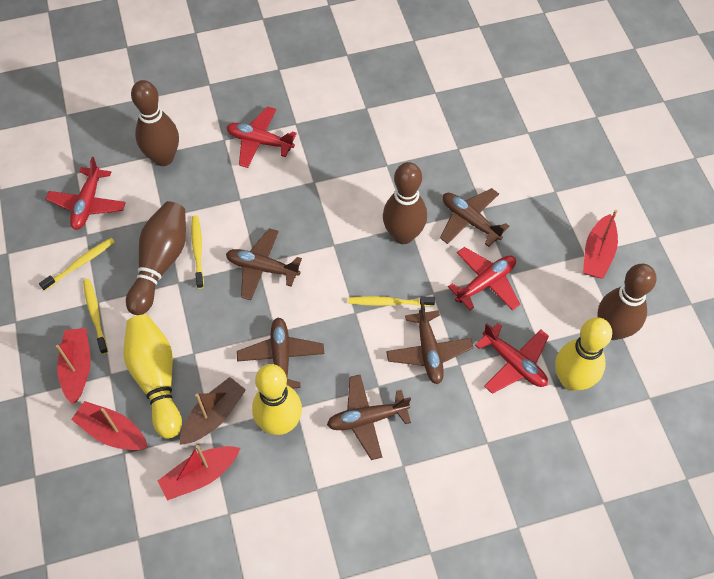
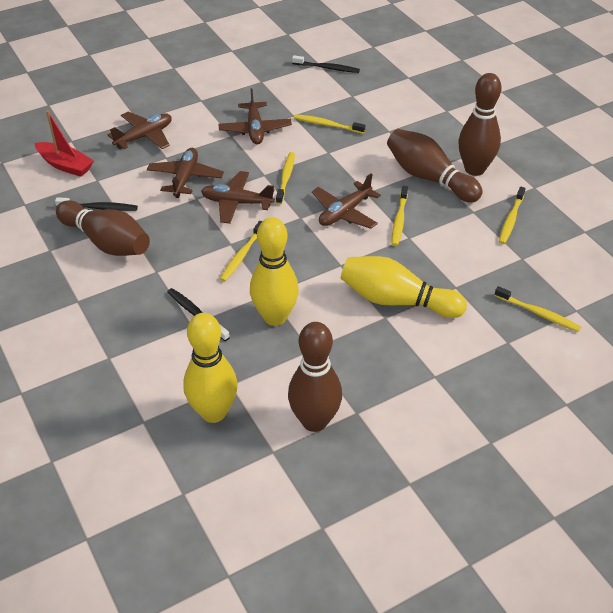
black toothbrush: 0 -> 3
brown boat: 1 -> 0
red boat: 4 -> 1
red plane: 4 -> 0
yellow toothbrush: 4 -> 6

